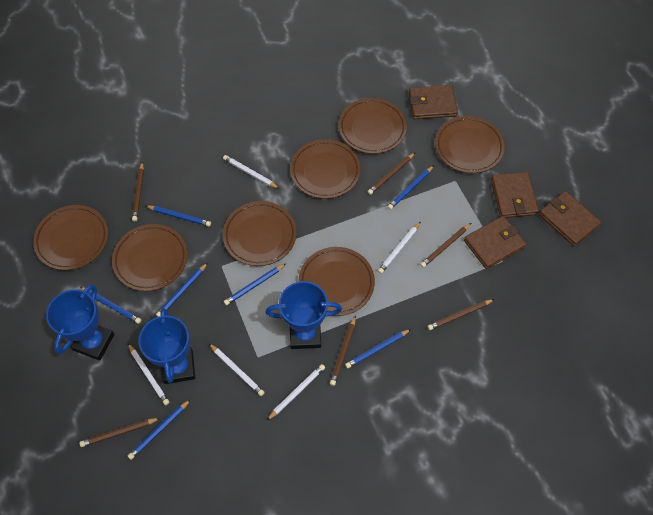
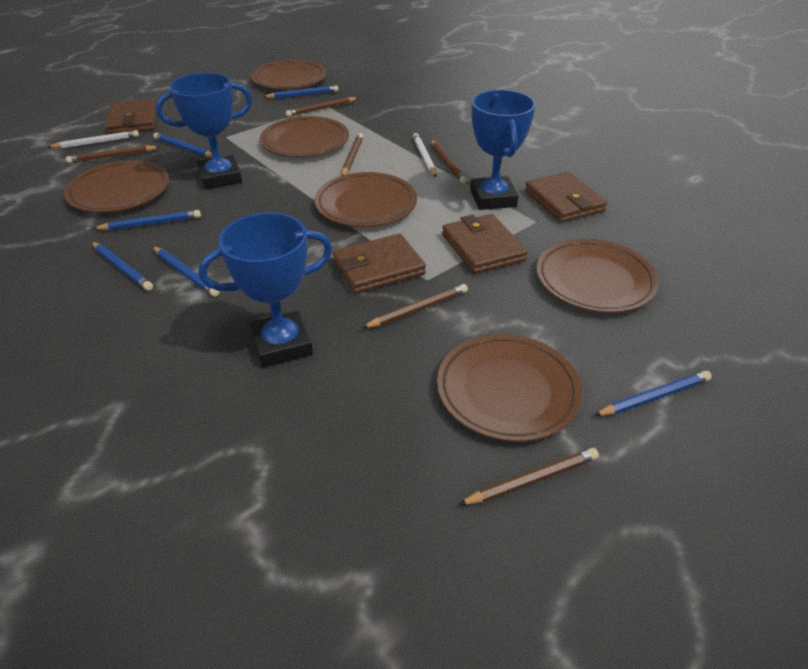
blue pencil: 7 -> 6
brown plate: 7 -> 6
white pencil: 5 -> 2

